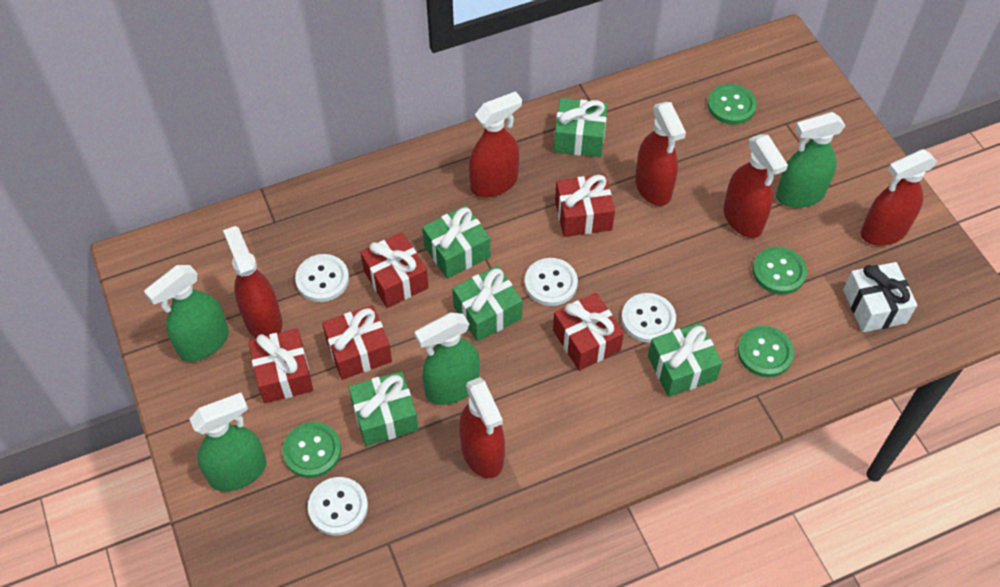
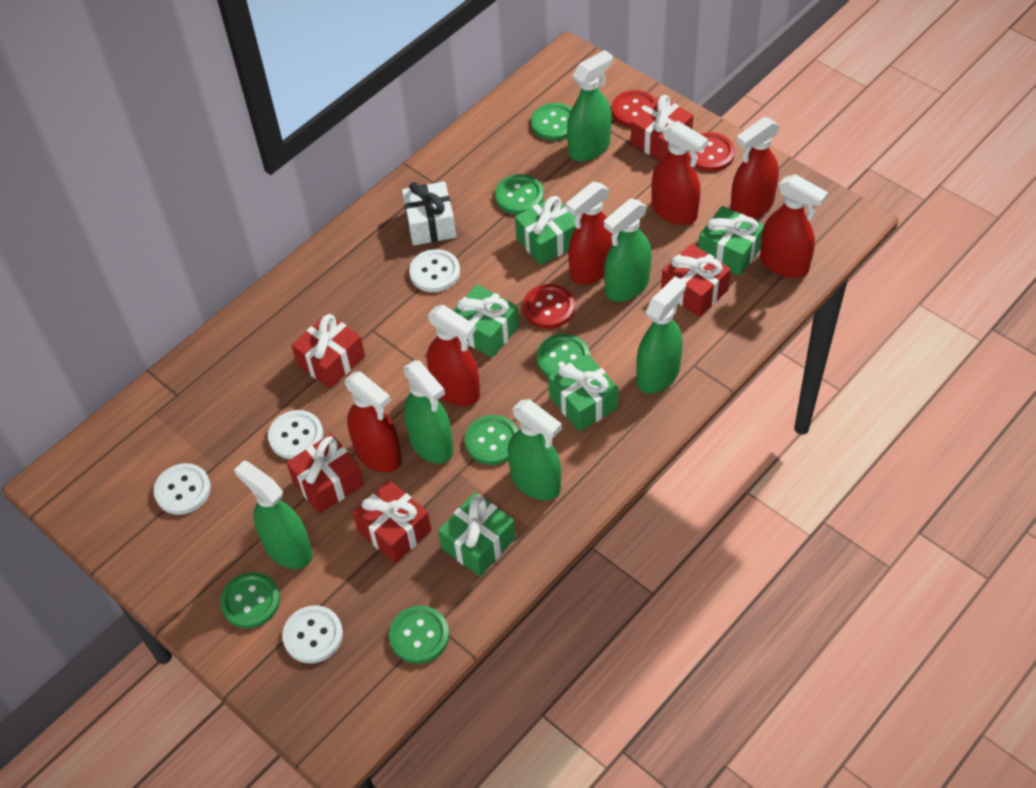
green button: 4 -> 6
green spray bottle: 4 -> 6
red button: 0 -> 3

